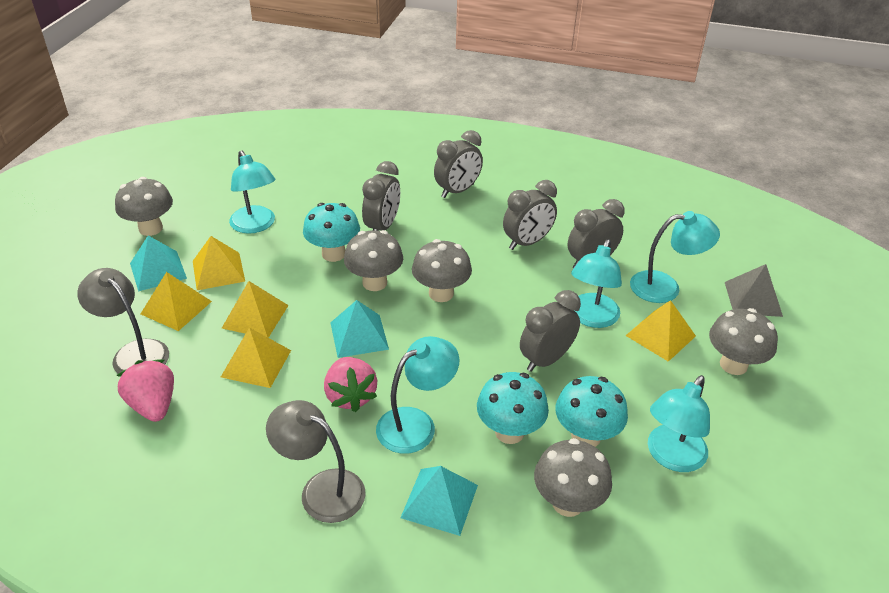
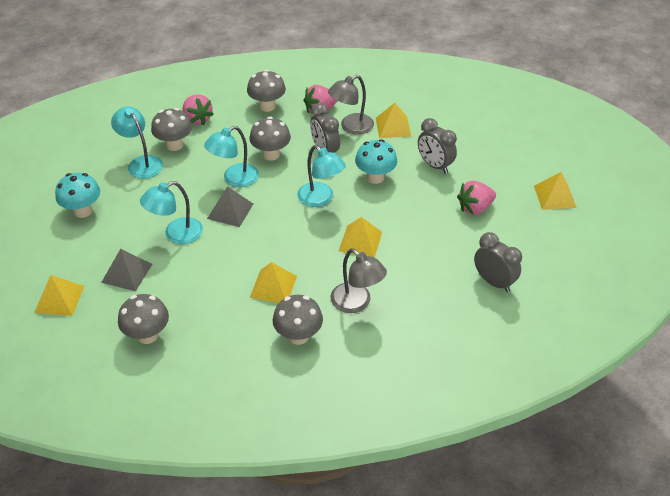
grey clock: 5 -> 3
grey pyramid: 1 -> 2
pink strawberry: 2 -> 3
turquoise lamp: 5 -> 4
turquoise mushroom: 3 -> 2
turquoise pyramid: 3 -> 0

